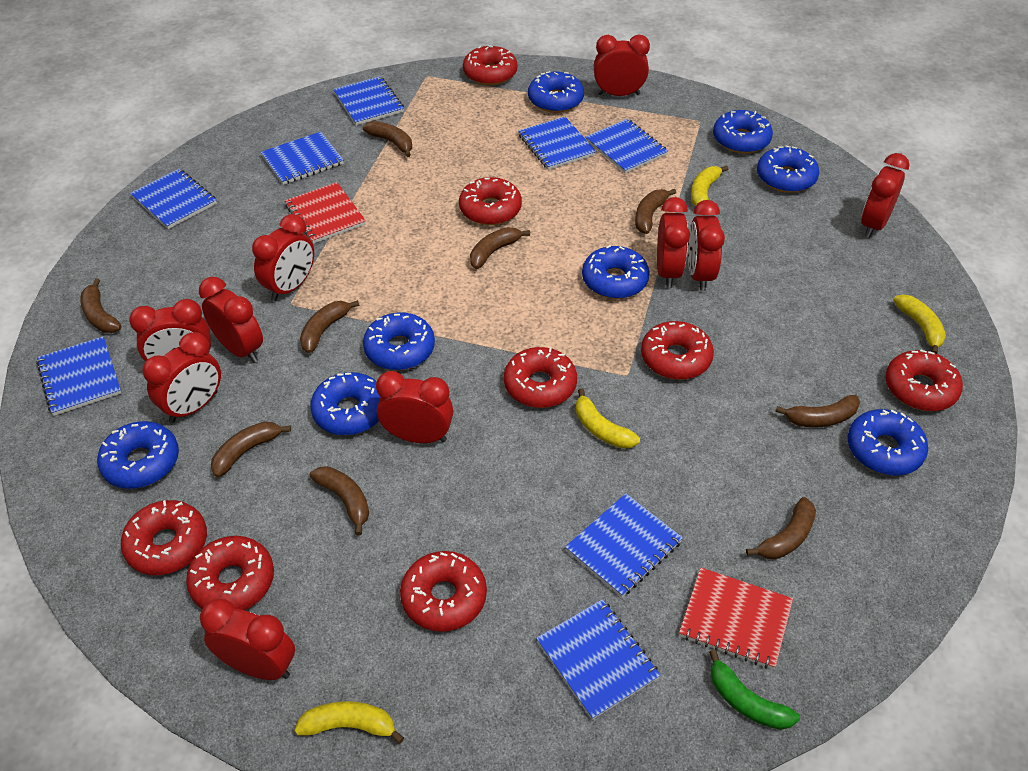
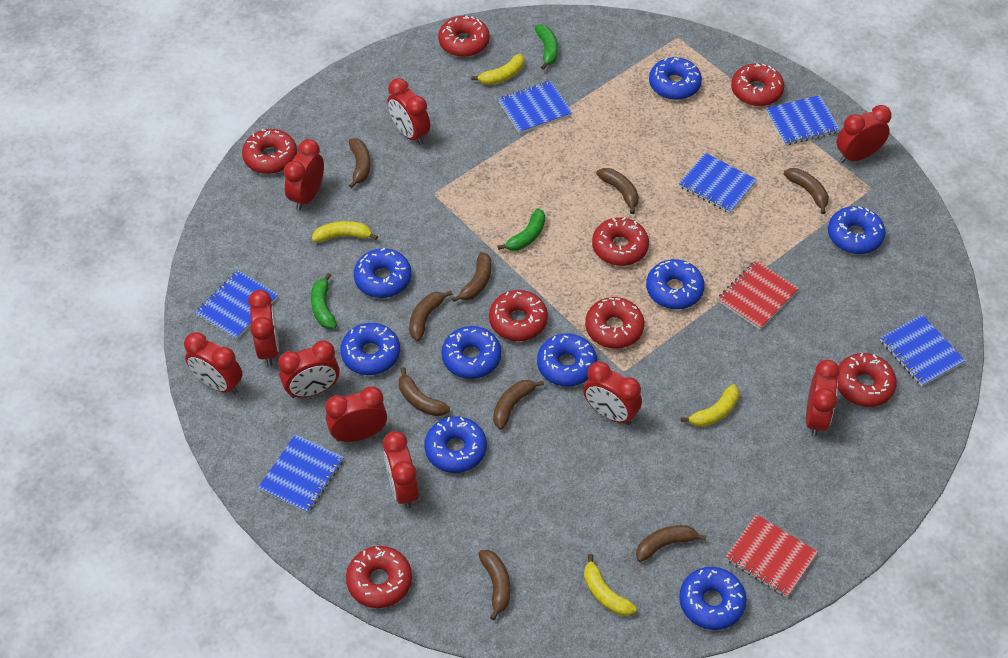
blue donut: 8 -> 9
blue notebook: 8 -> 6
green banana: 1 -> 3

